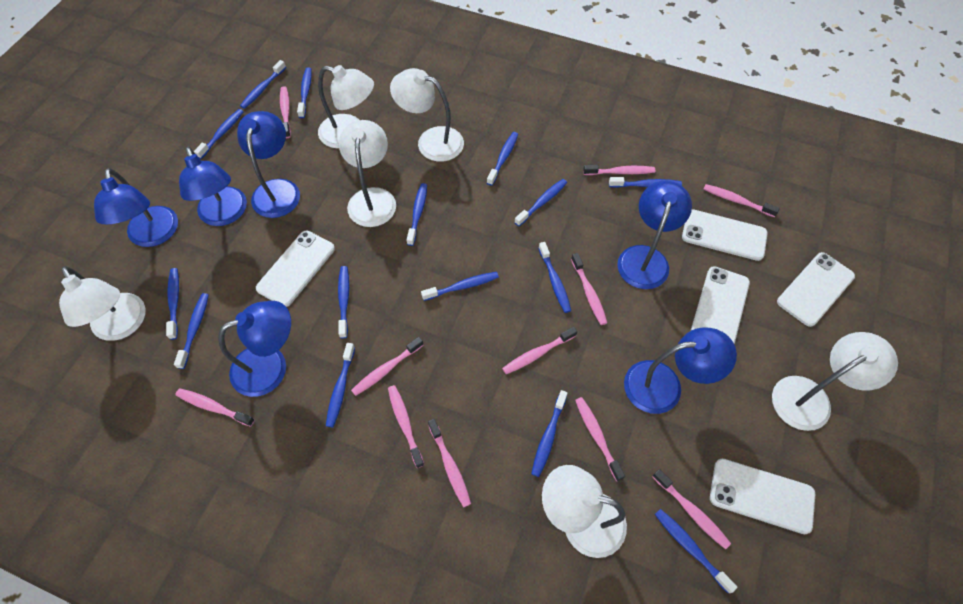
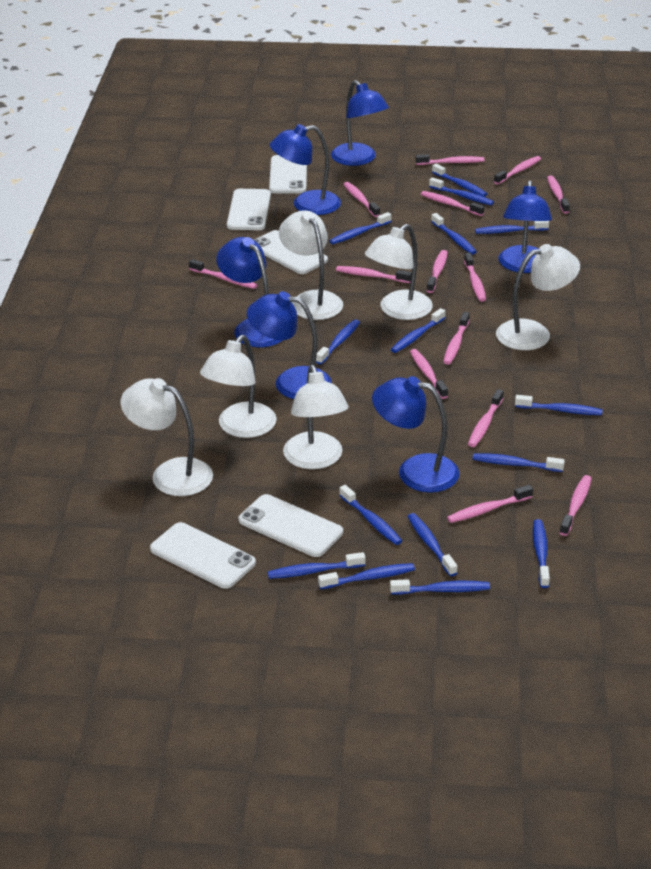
pink toothbrush: 11 -> 14

